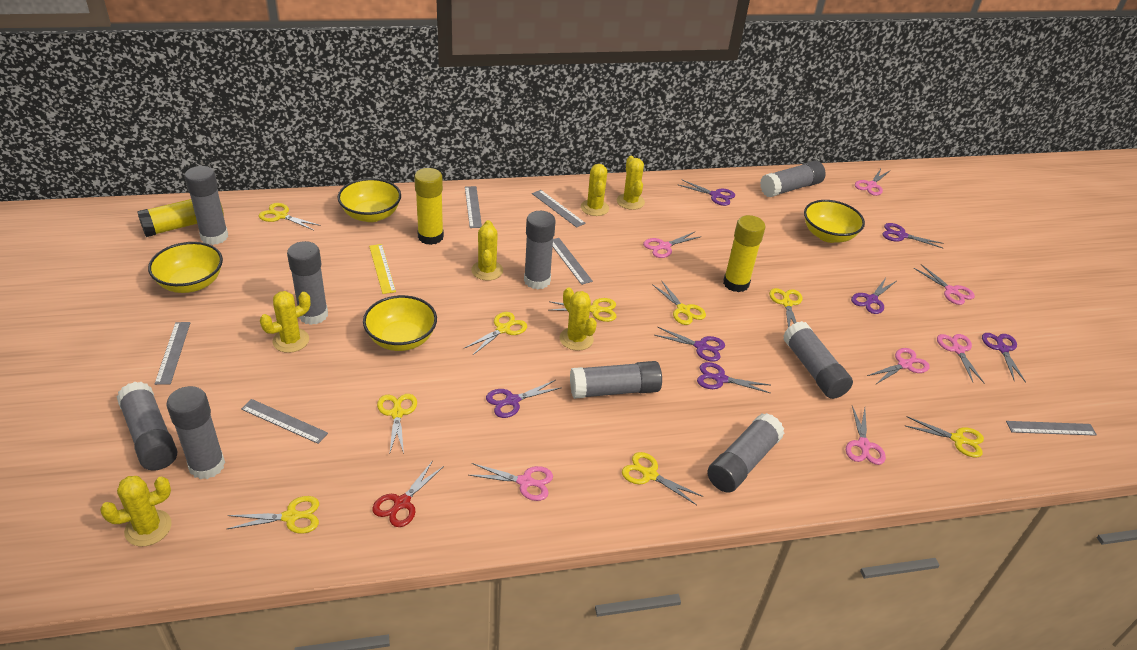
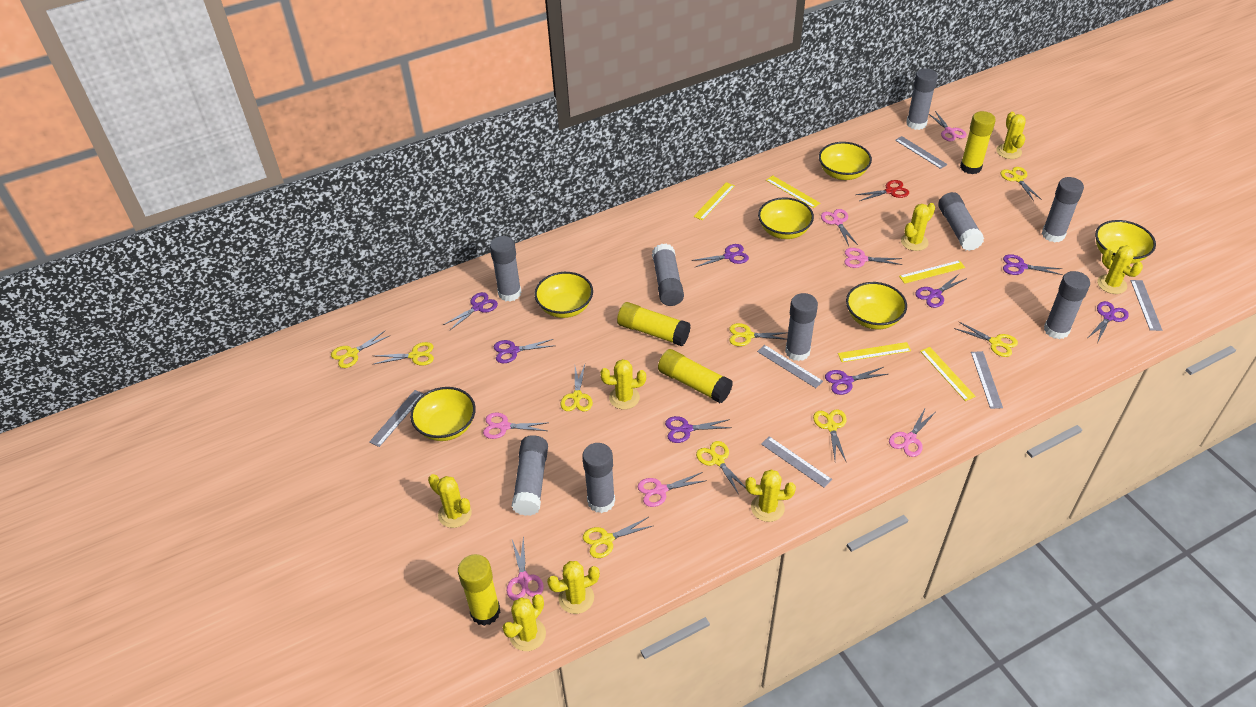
purple scissors: 7 -> 8
yellow bowl: 4 -> 6
yellow cactus: 6 -> 8
yellow glue stick: 3 -> 4
yellow ruler: 1 -> 5

